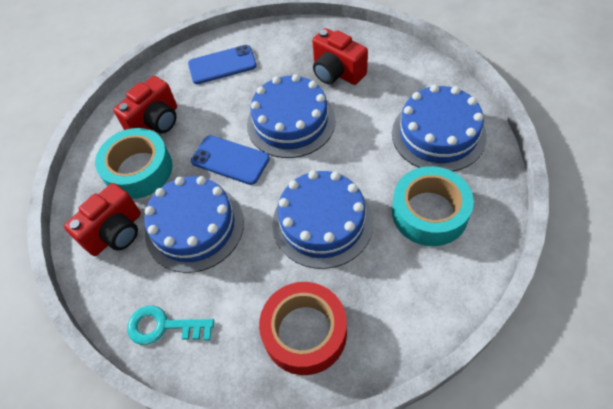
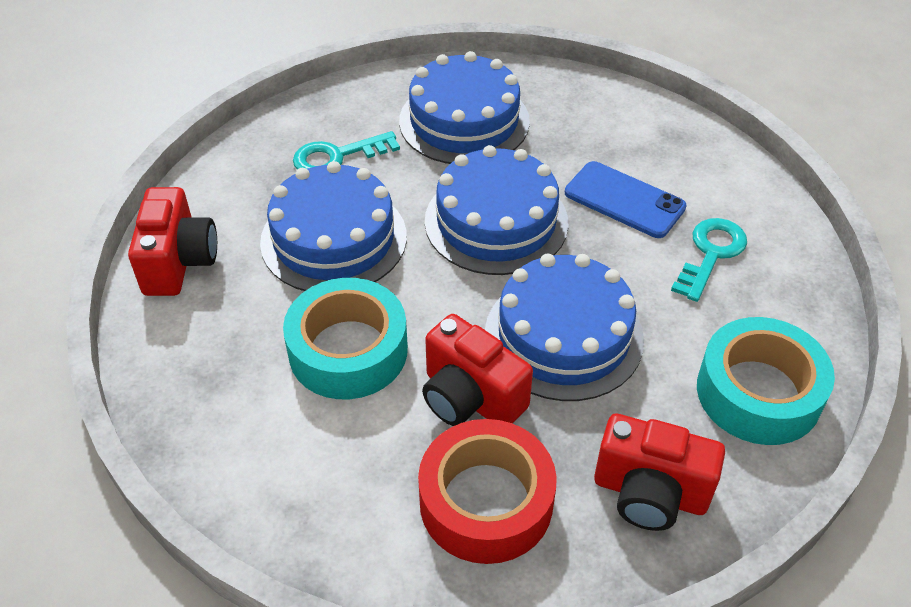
blue phone: 2 -> 1
turquoise key: 1 -> 2

